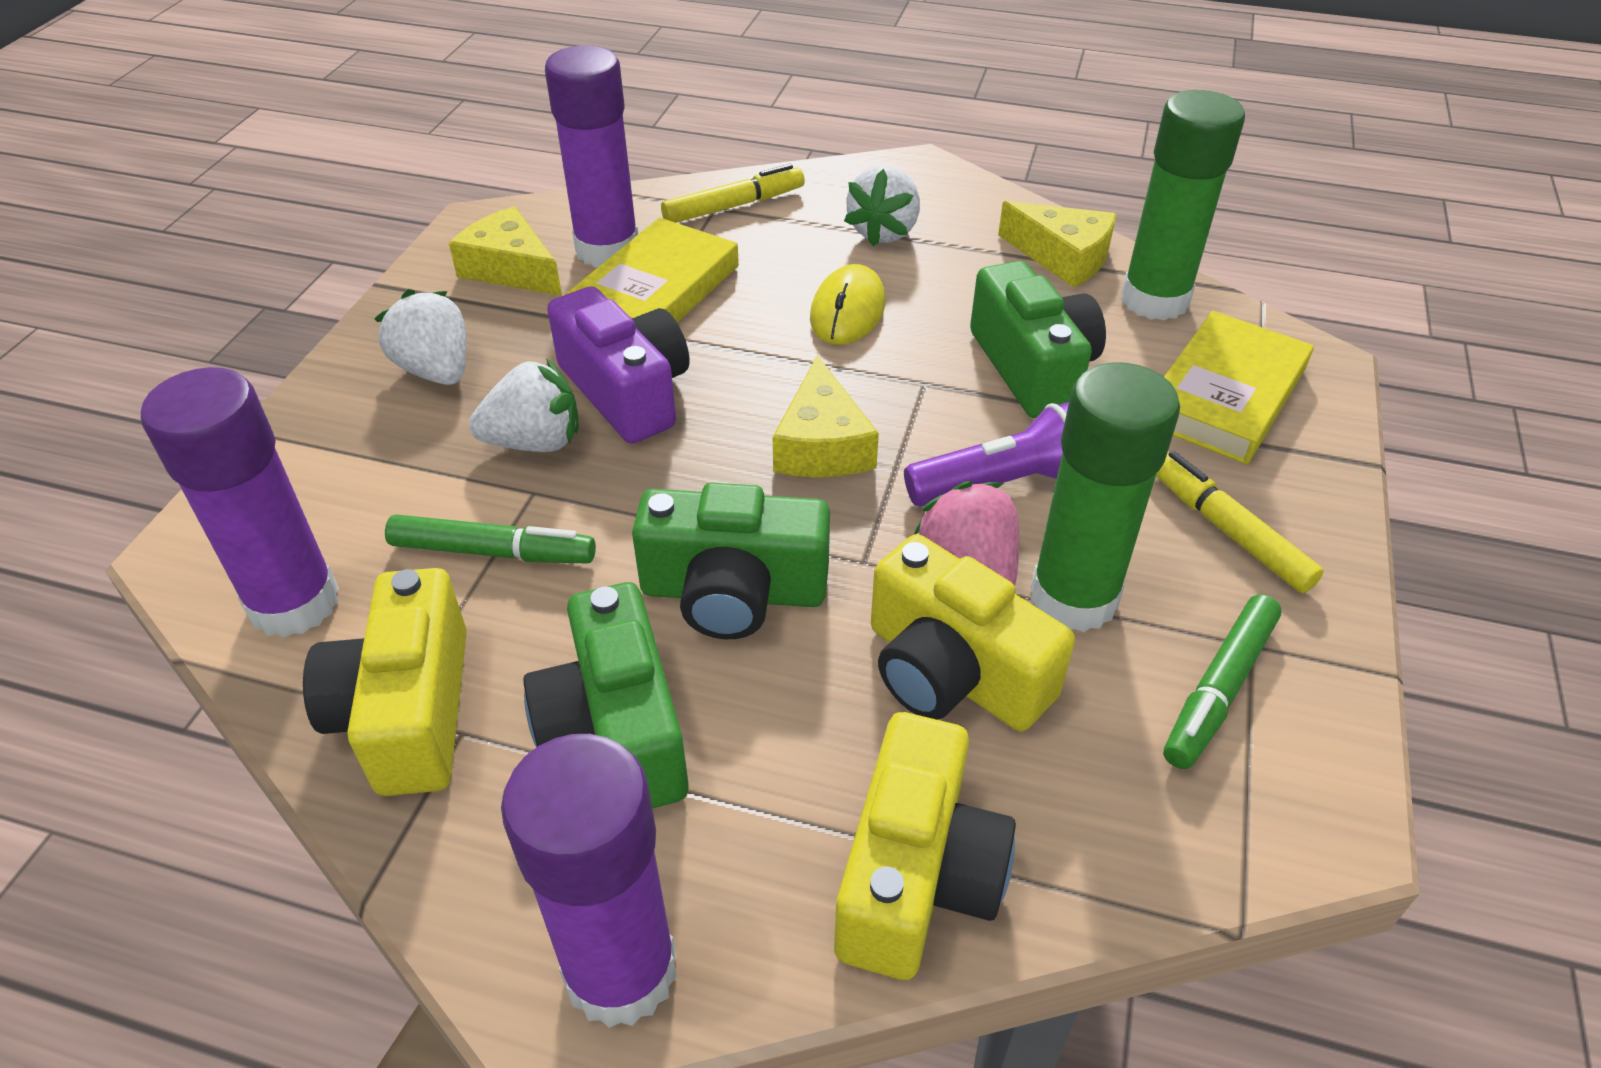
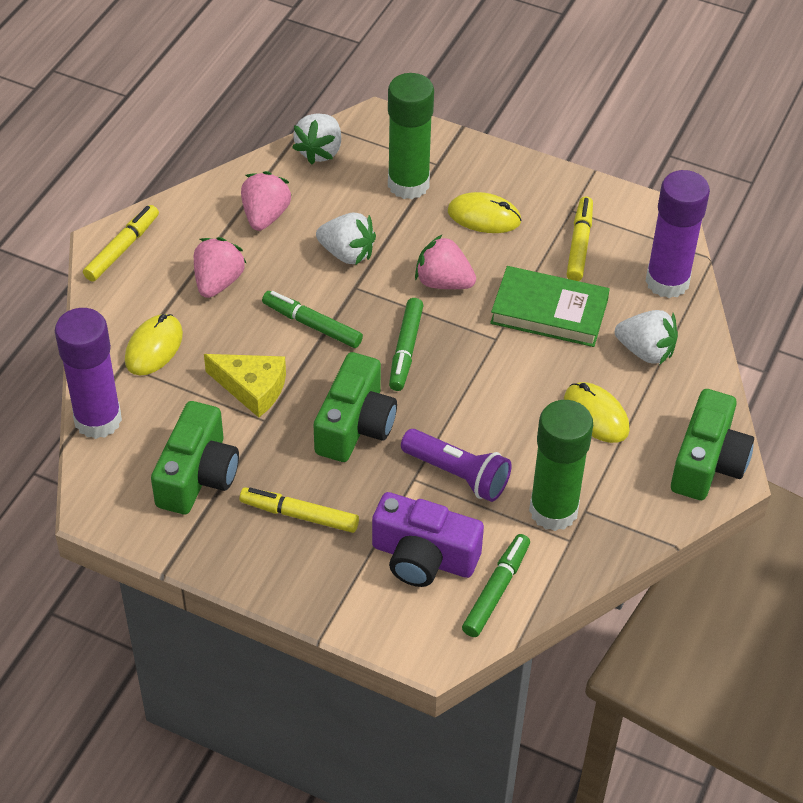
green book: 0 -> 1
green marker: 2 -> 3
pink strawberry: 1 -> 3
purple glue stick: 3 -> 2
yellow book: 2 -> 0
yellow camera: 3 -> 0
yellow cheese: 3 -> 1
yellow marker: 2 -> 3
yellow mouse: 1 -> 3

